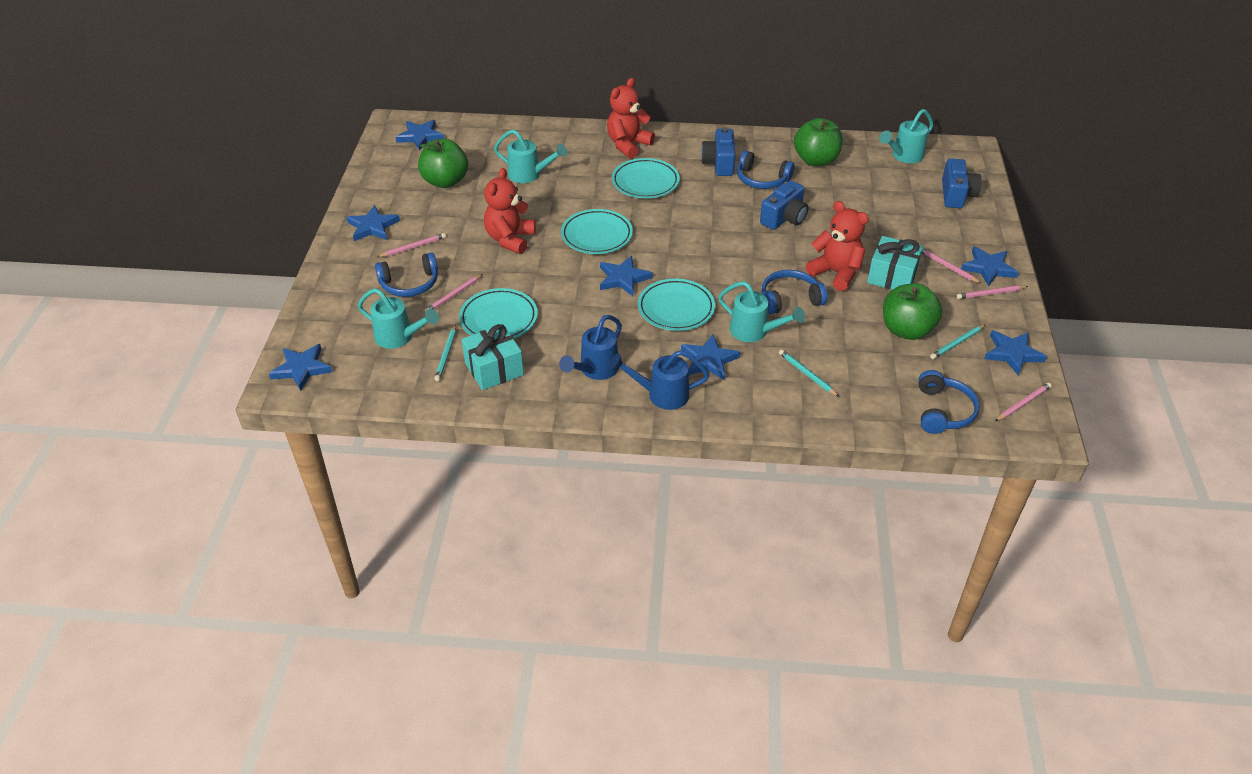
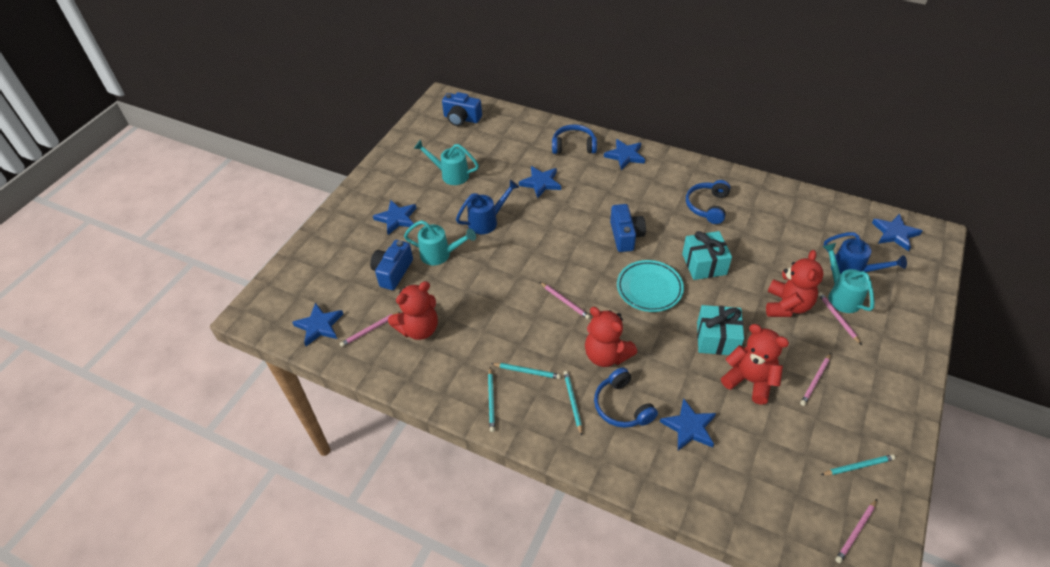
blue headphones: 4 -> 3
blue star: 7 -> 6
green apple: 3 -> 0
red teddy bear: 3 -> 4
turquoise pencil: 3 -> 4
turquoise plate: 4 -> 1
turquoise watering can: 4 -> 3

